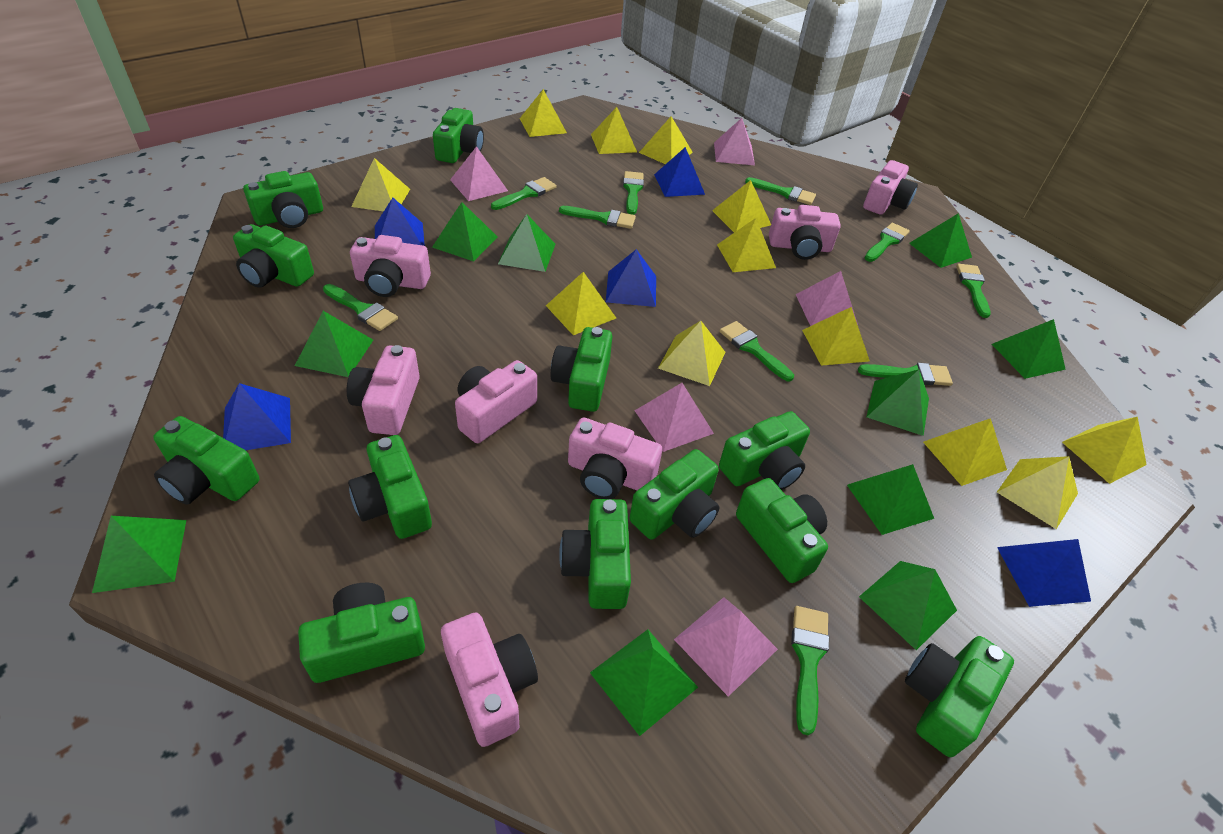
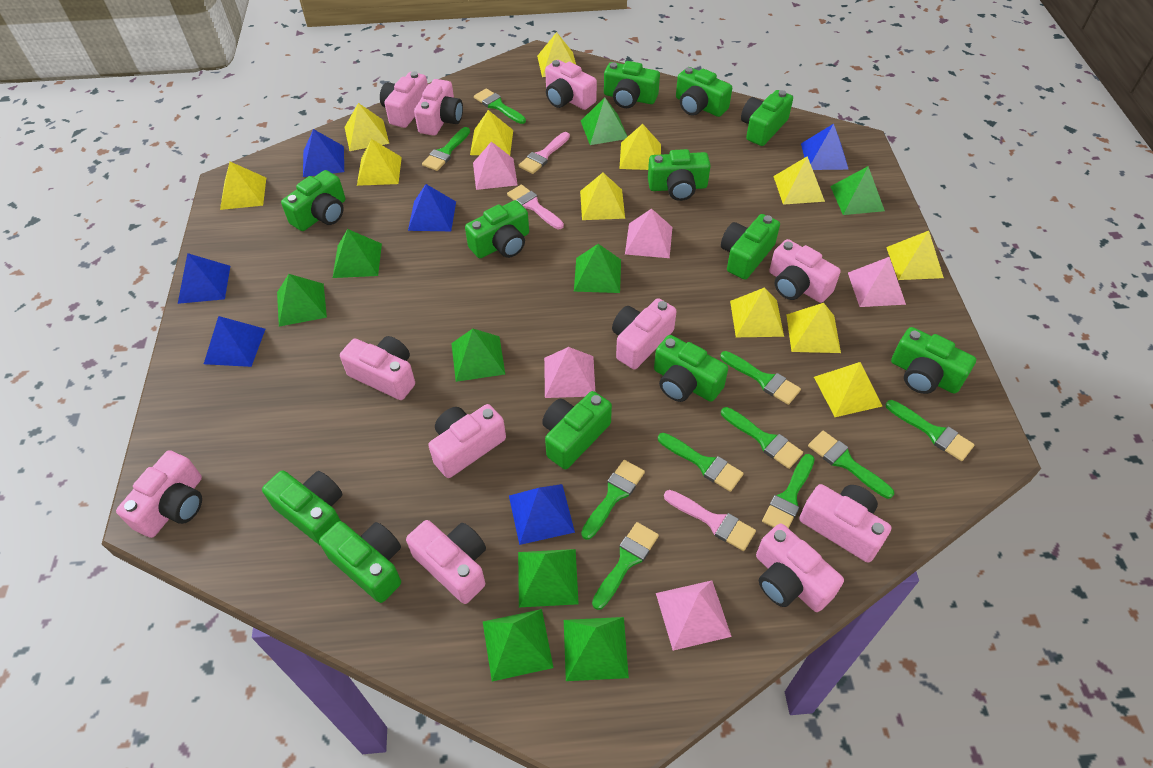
blue pyramid: 5 -> 6
green pyramid: 10 -> 9
pink brush: 0 -> 3
pink camera: 7 -> 11

